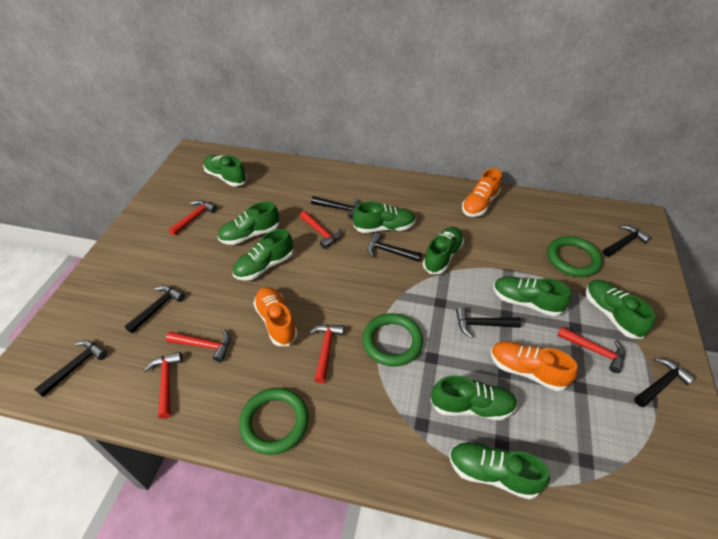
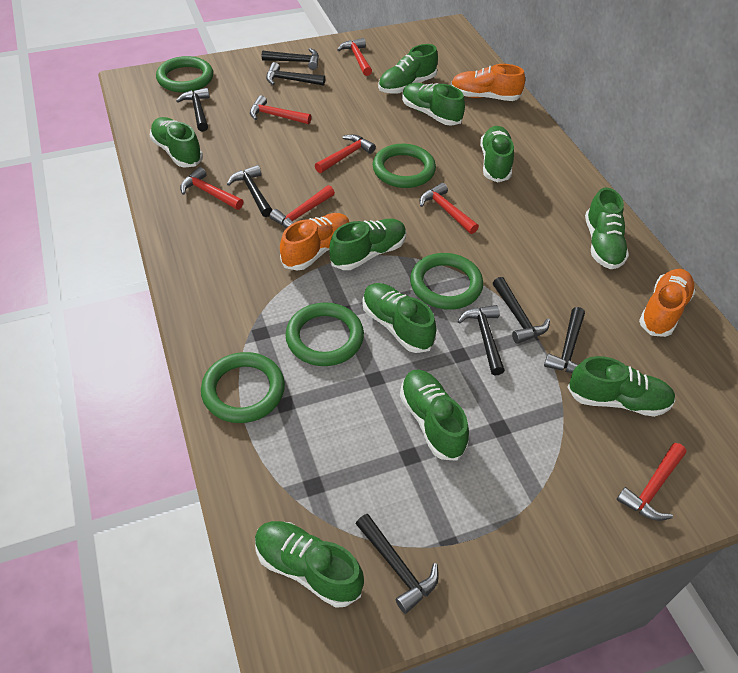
black hammer: 7 -> 8
green ring: 3 -> 5
green shoe: 9 -> 10
red hammer: 6 -> 7

